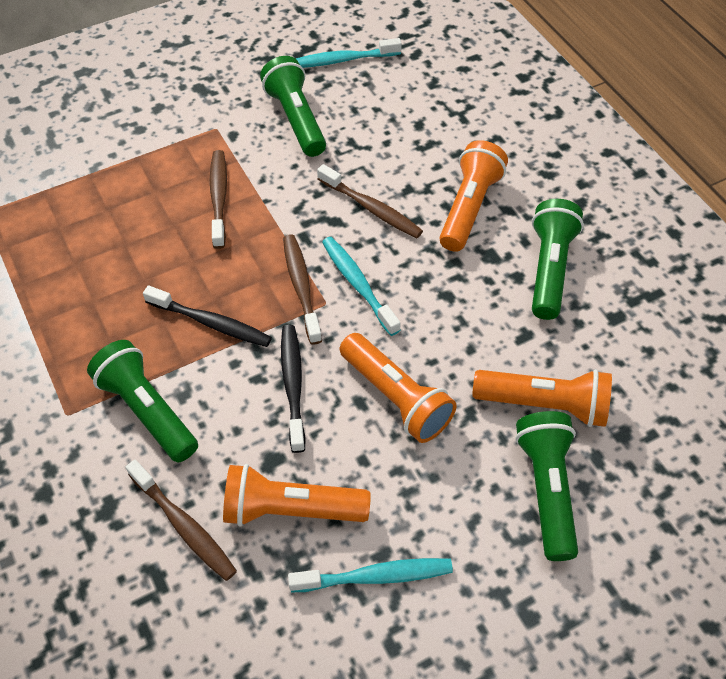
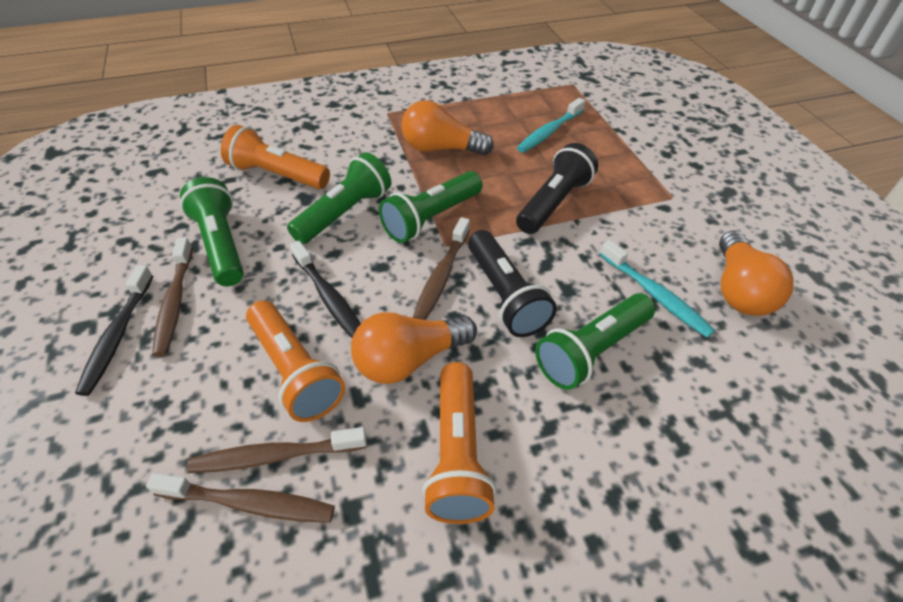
black flashlight: 0 -> 2
orange flashlight: 4 -> 3
orange light bulb: 0 -> 3
turquoise toothbrush: 3 -> 2

